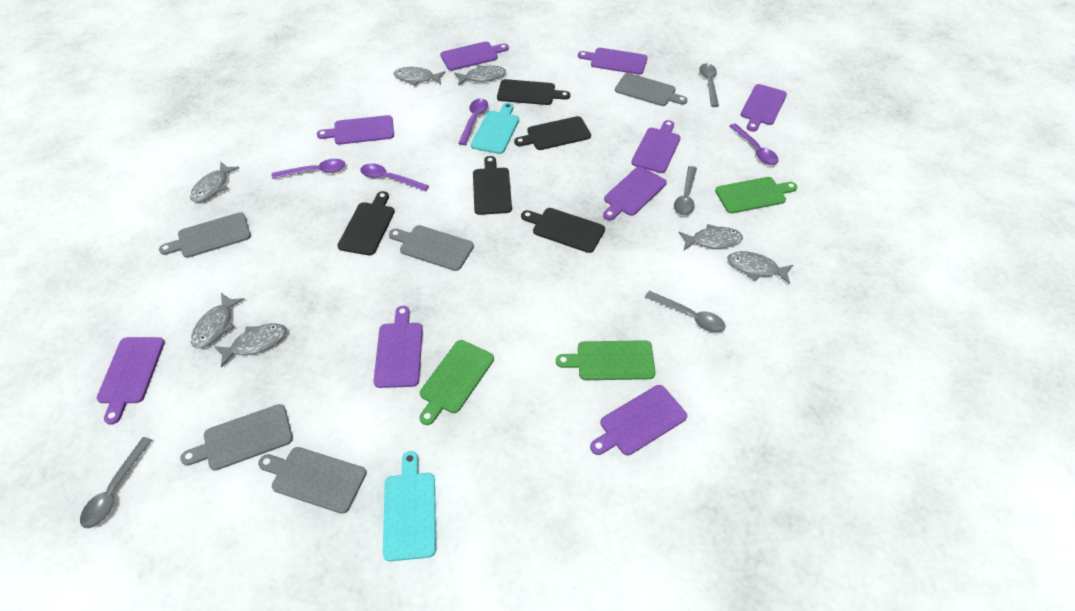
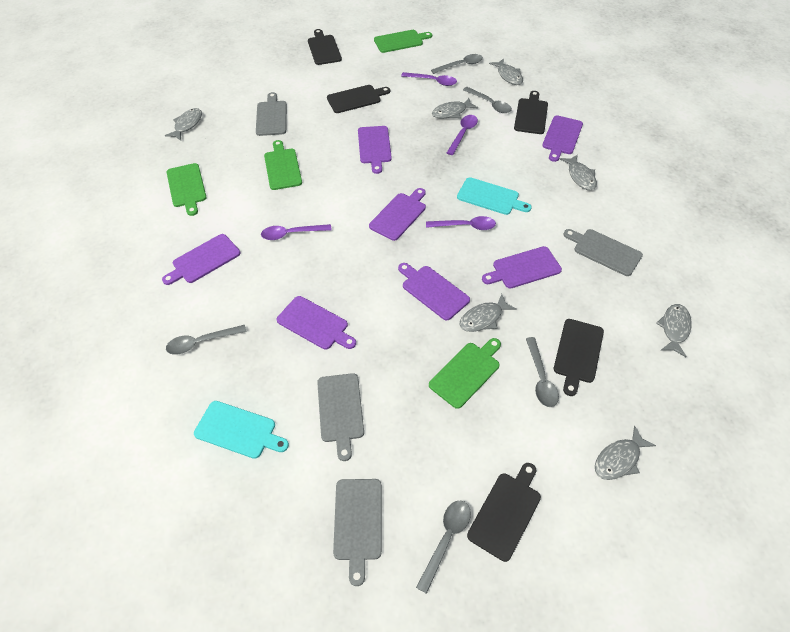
green cutting board: 3 -> 4
grey cutting board: 5 -> 4
grey spoon: 4 -> 5
purple cutting board: 9 -> 7

